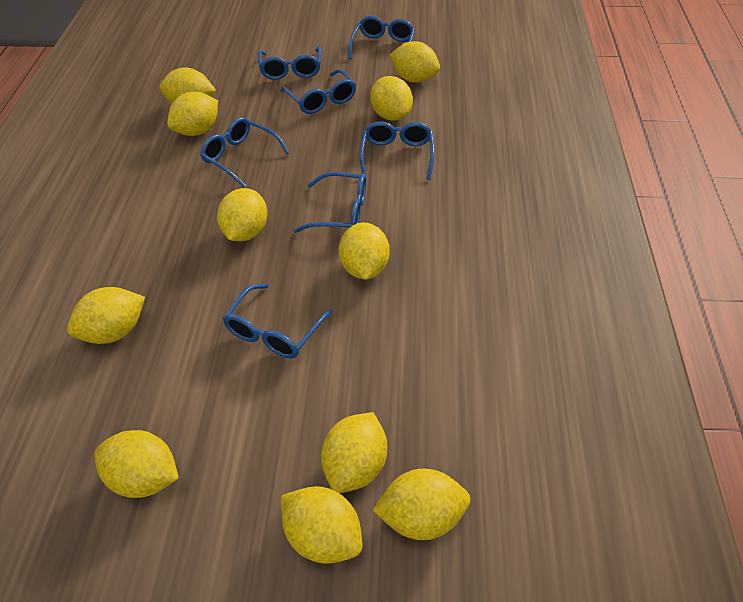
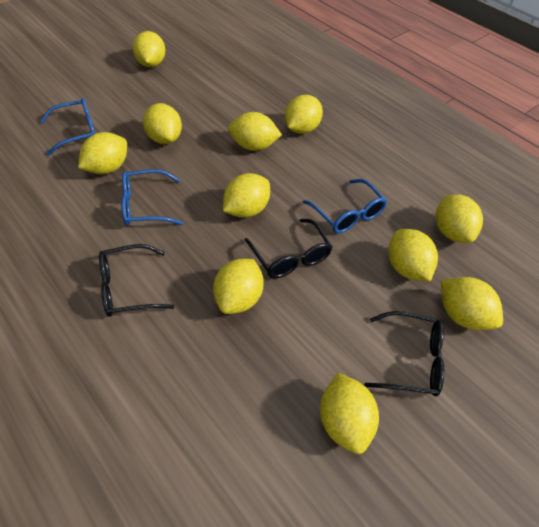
black glasses: 0 -> 3
blue glasses: 7 -> 3

